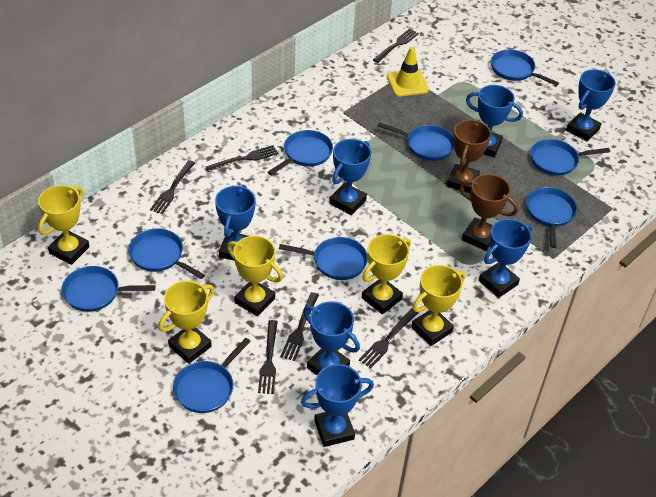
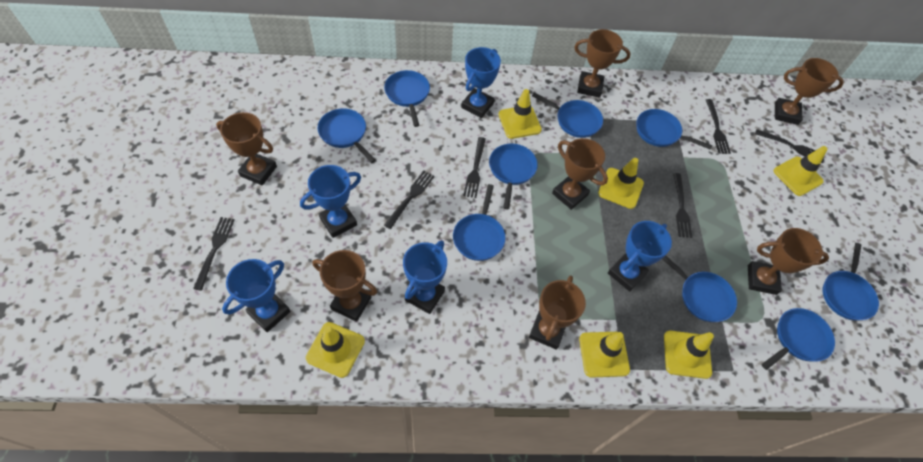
blue trophy: 7 -> 5
brown trophy: 2 -> 7
yellow traffic cone: 1 -> 6
yellow trophy: 5 -> 0

